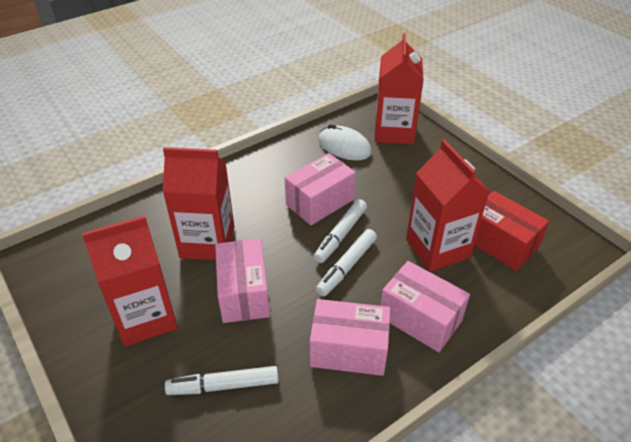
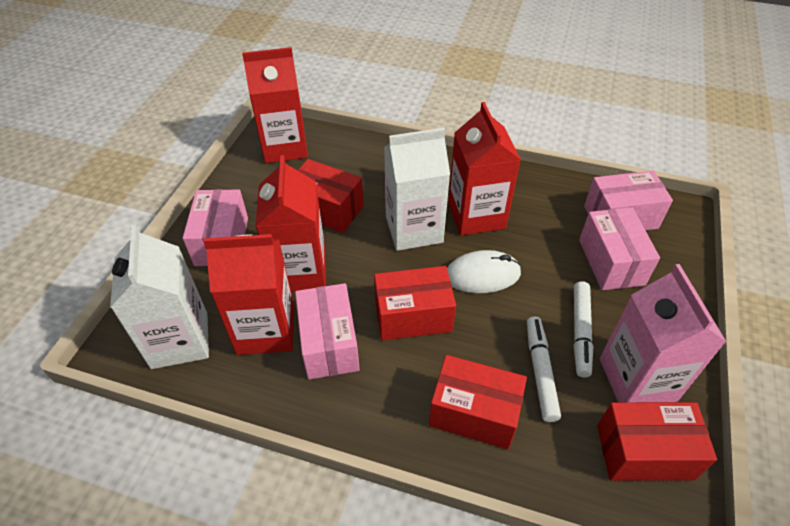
pink carton: 0 -> 1
red box: 1 -> 4
white carton: 0 -> 2
white marker: 3 -> 2

